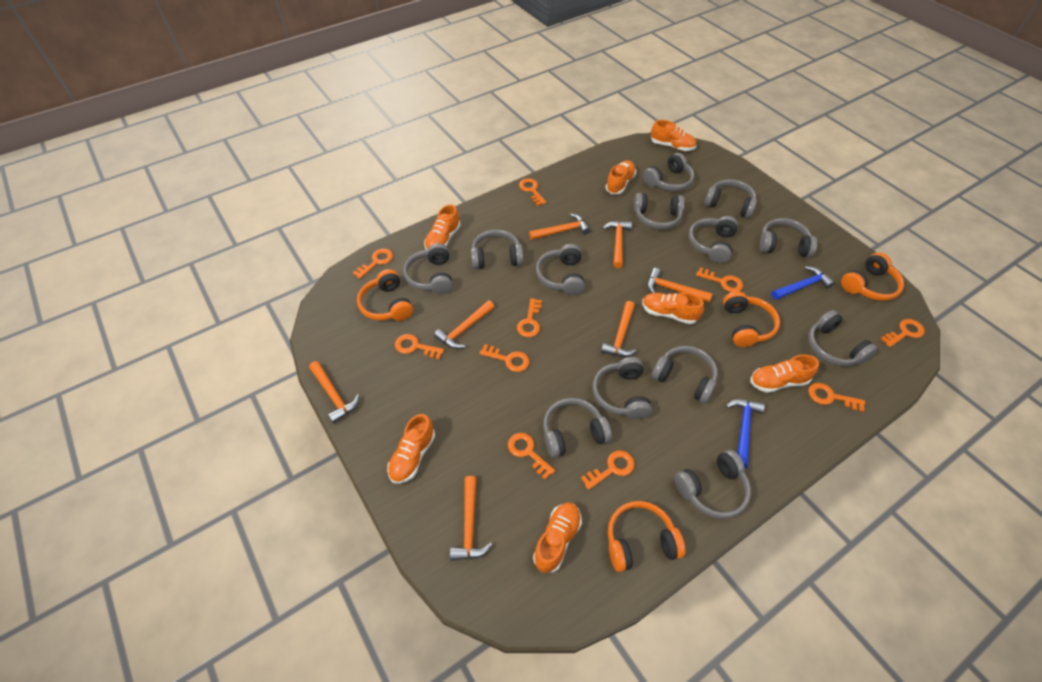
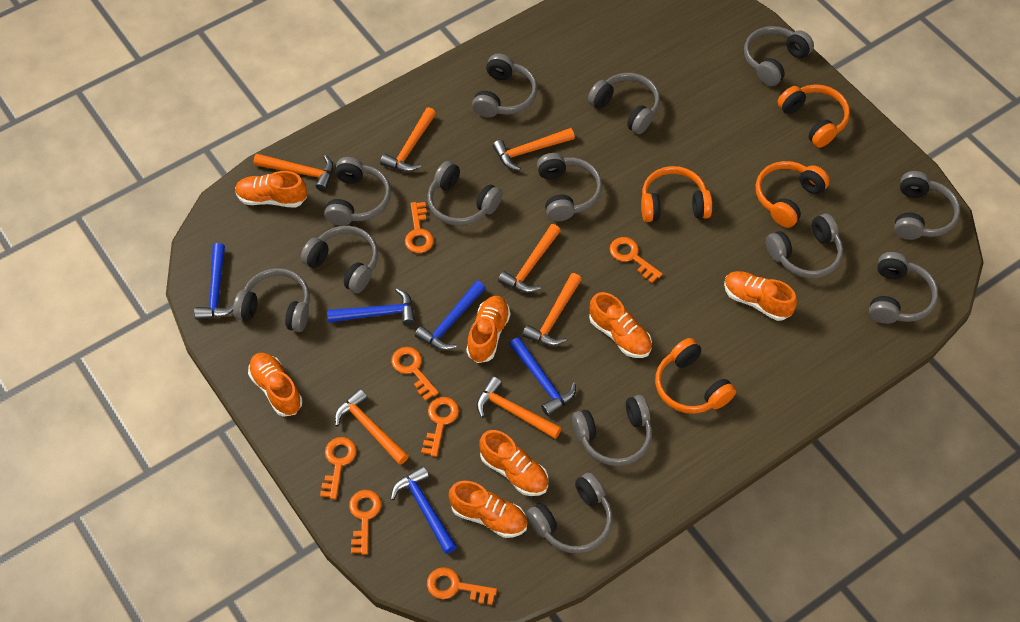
blue hammer: 2 -> 5
orange key: 10 -> 7

